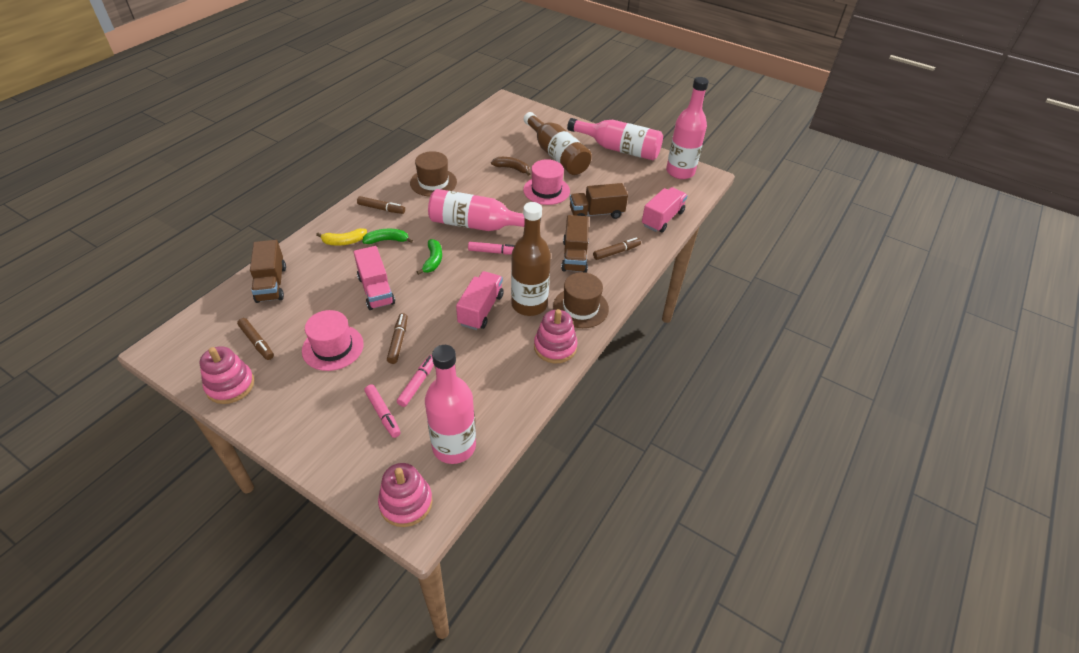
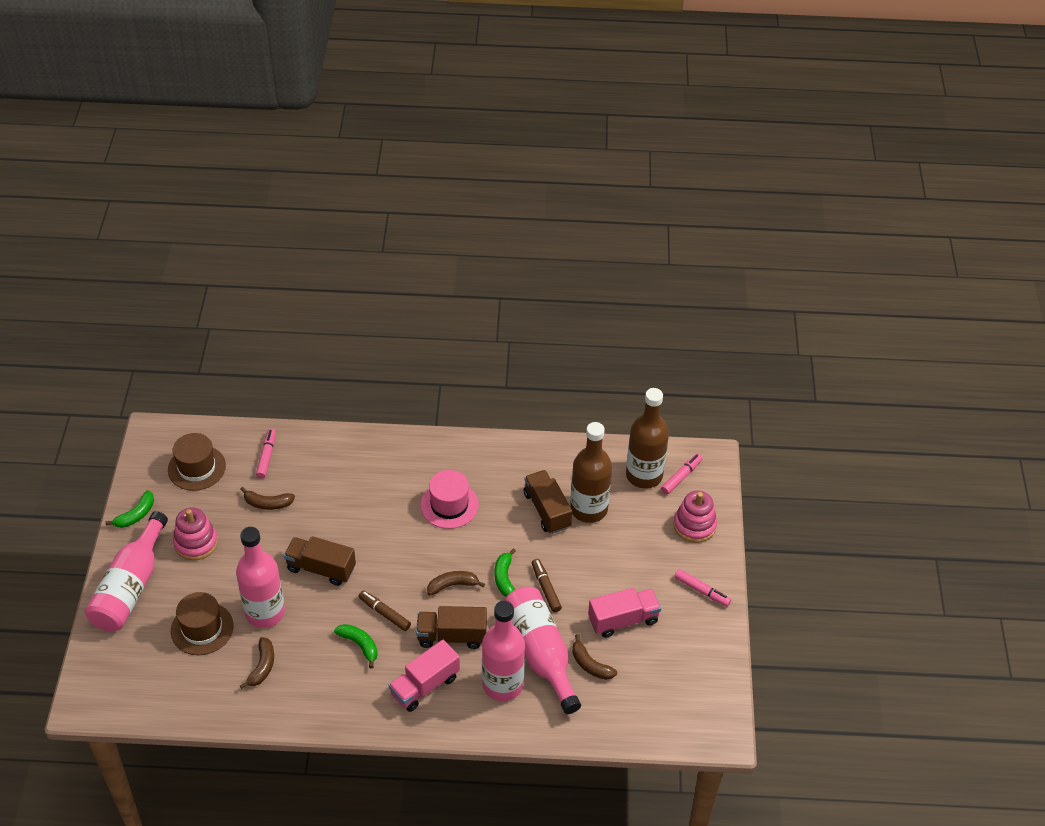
brown banana: 1 -> 4
brown marker: 4 -> 2
green banana: 2 -> 3
pink hat: 2 -> 1
pink stacking toy: 3 -> 2
pink truck: 3 -> 2
yellow banana: 1 -> 0

